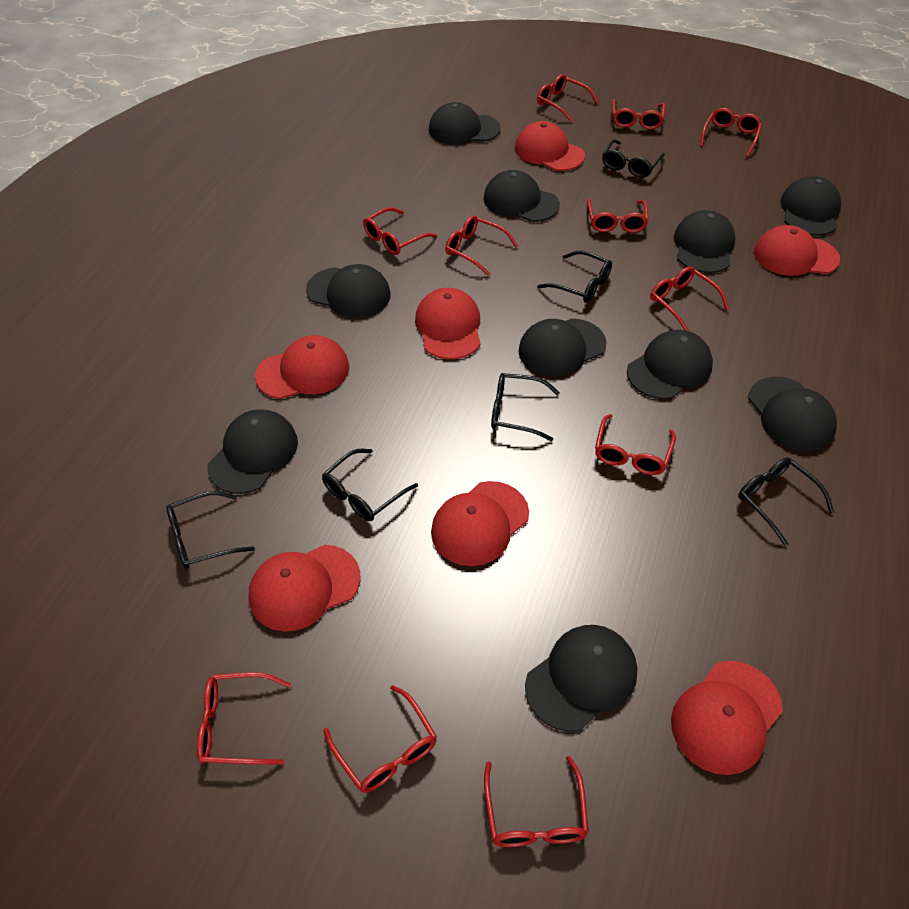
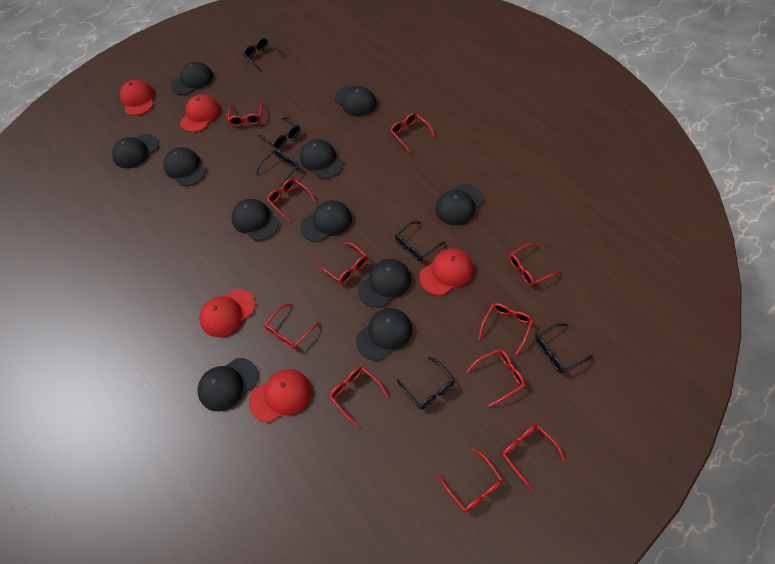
black cap: 10 -> 11
red cap: 7 -> 5

